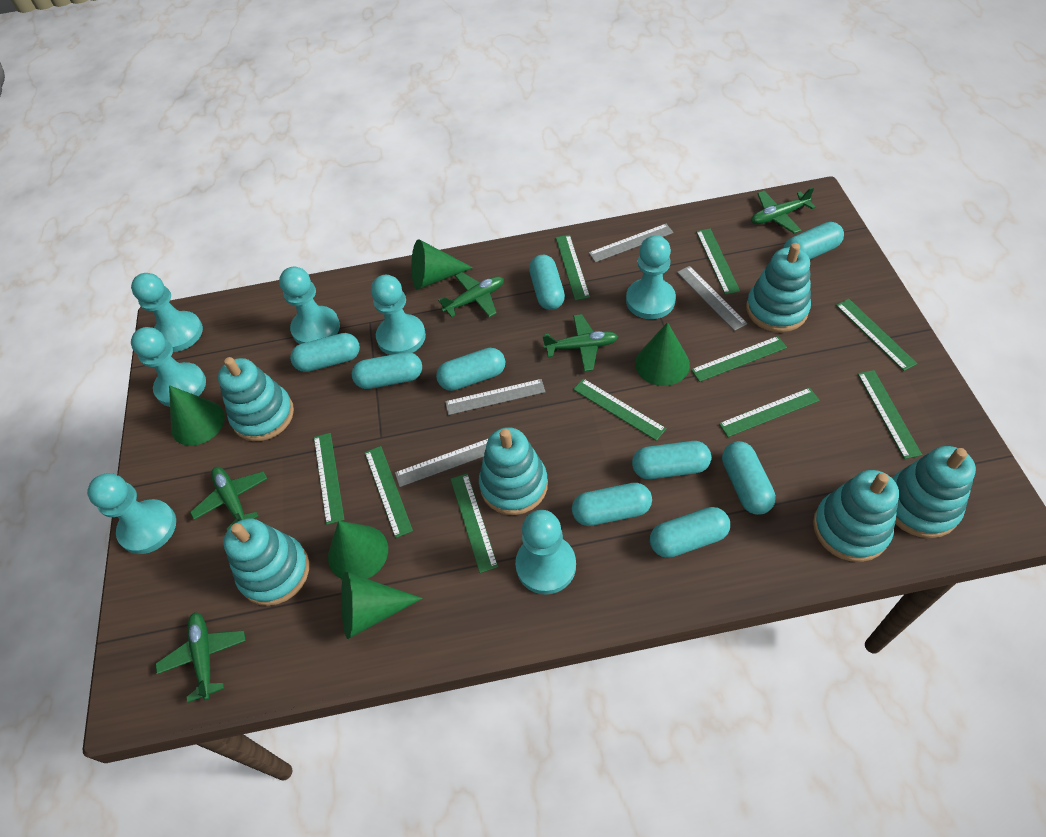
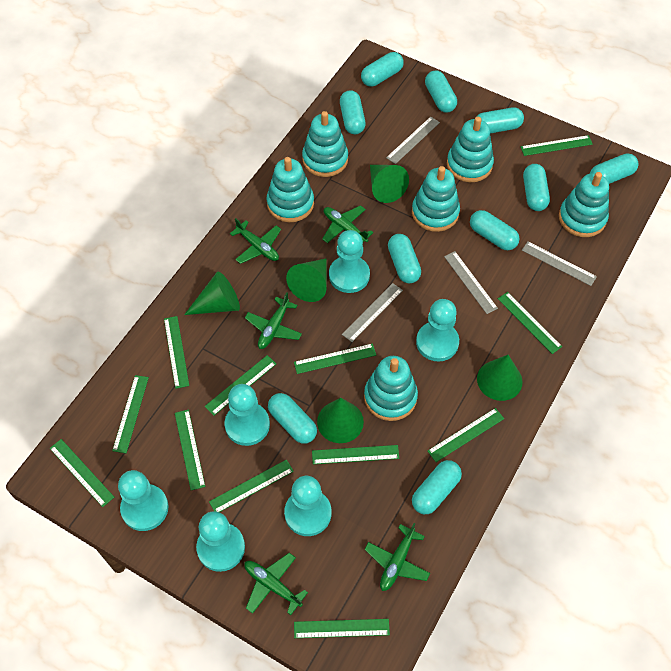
green ruler: 10 -> 12
turquoise capsule: 9 -> 10
turquoise pawn: 7 -> 6

